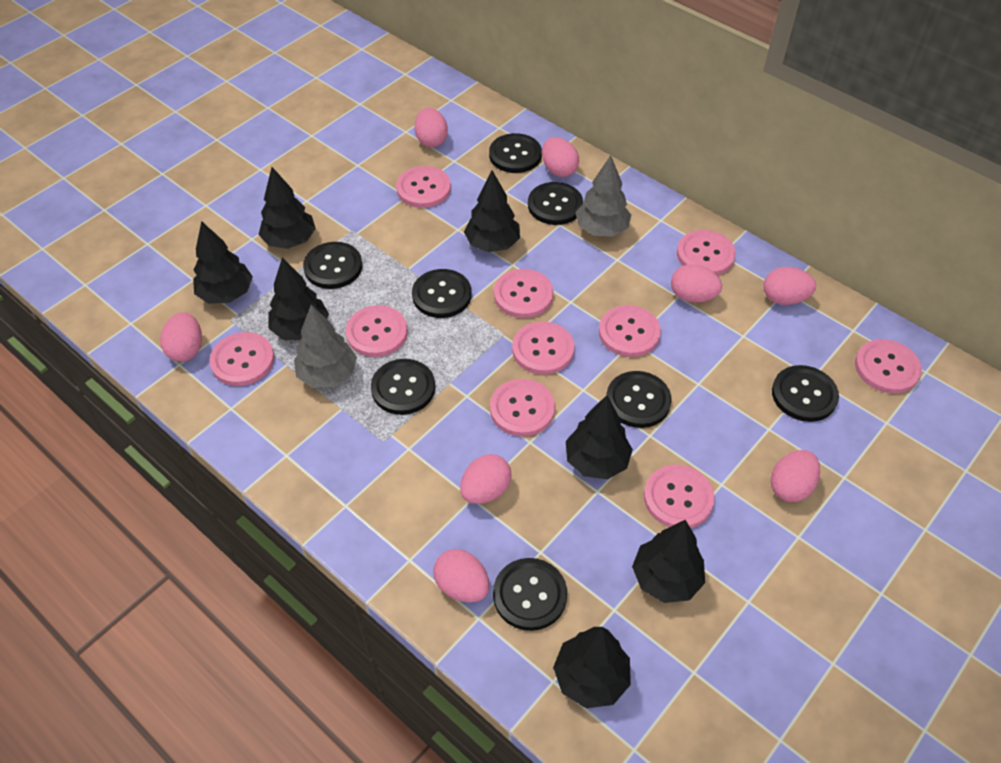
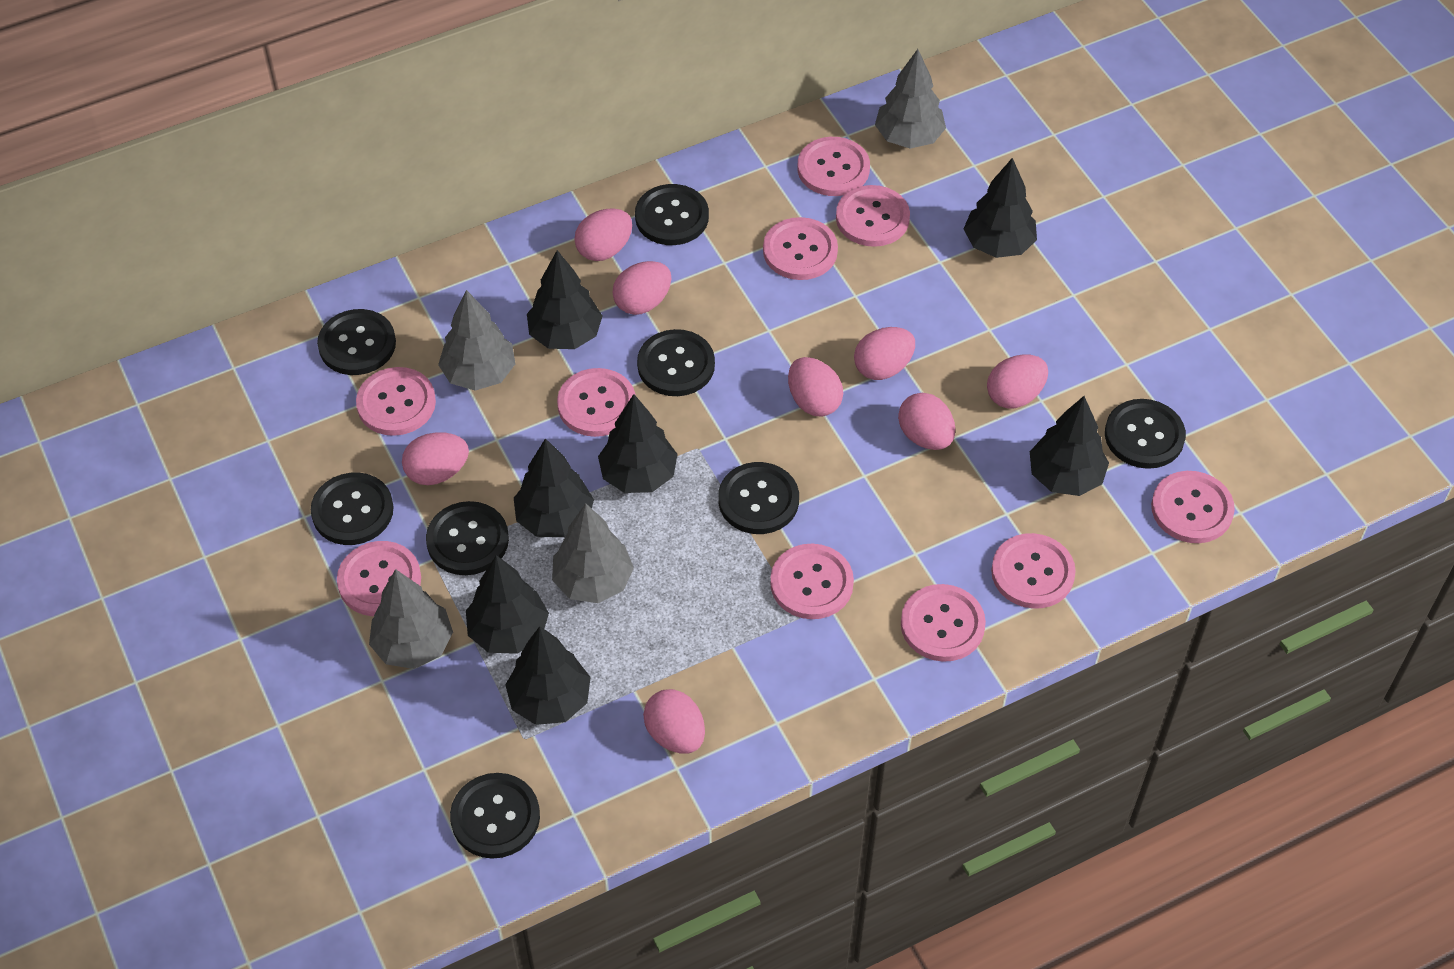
grey tree: 2 -> 4

